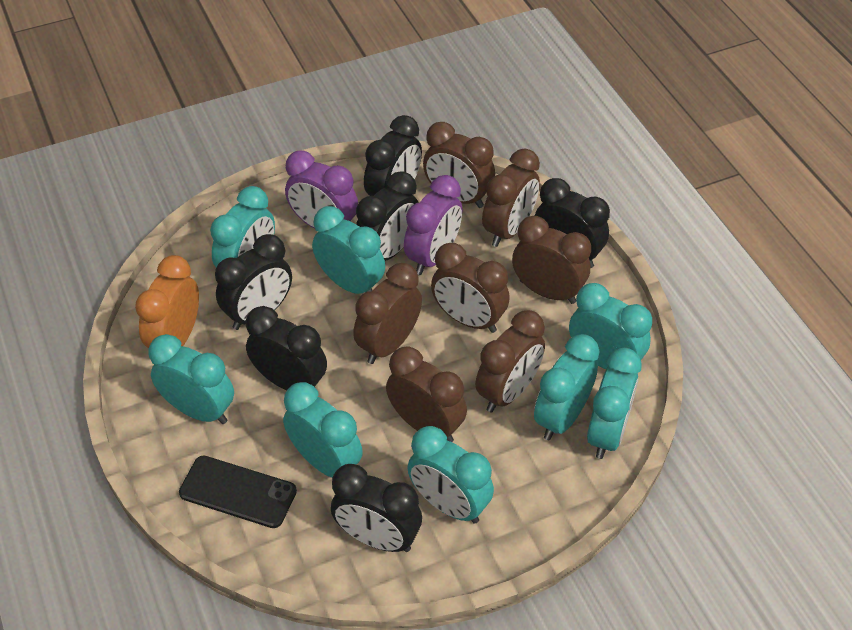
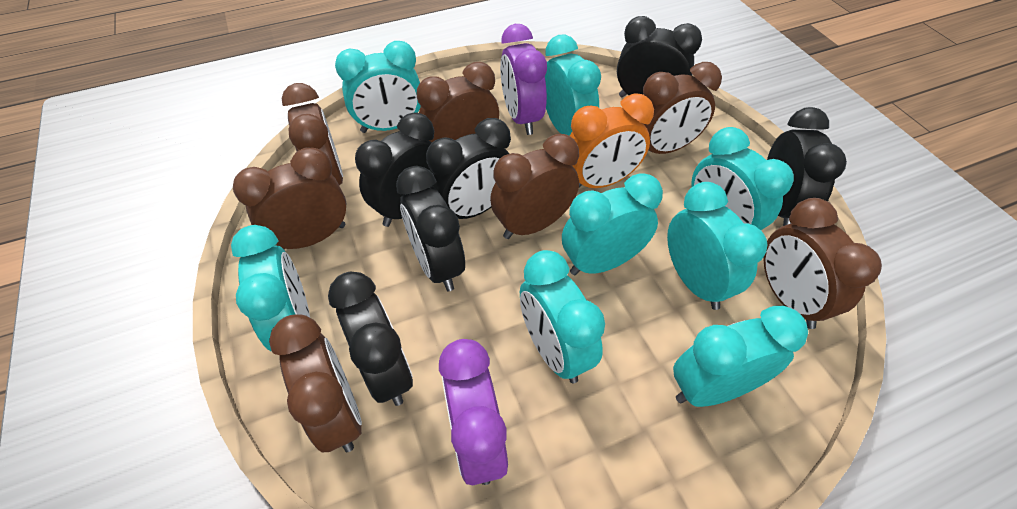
black phone: 1 -> 0

